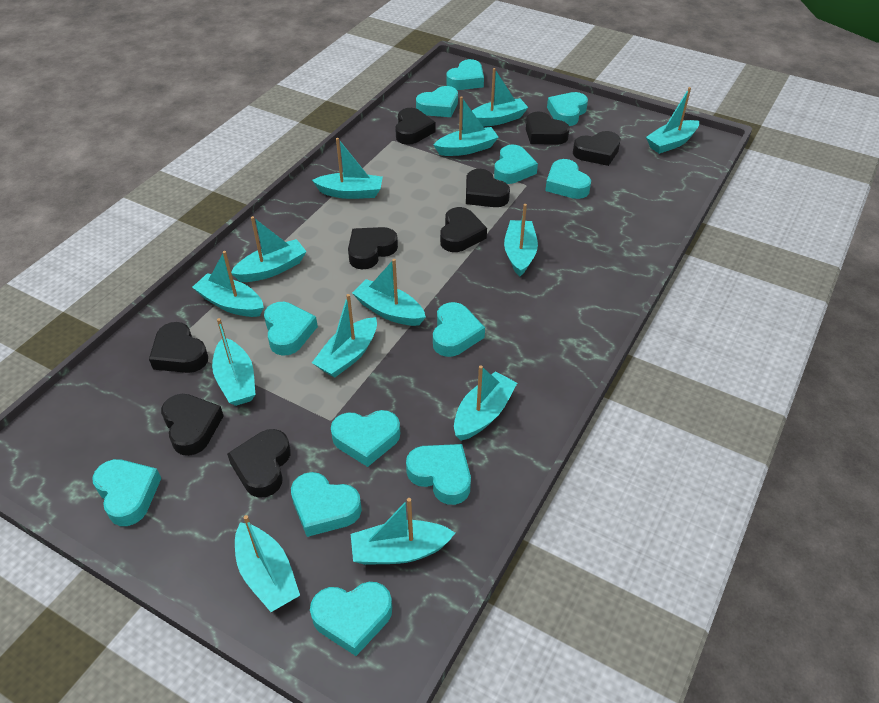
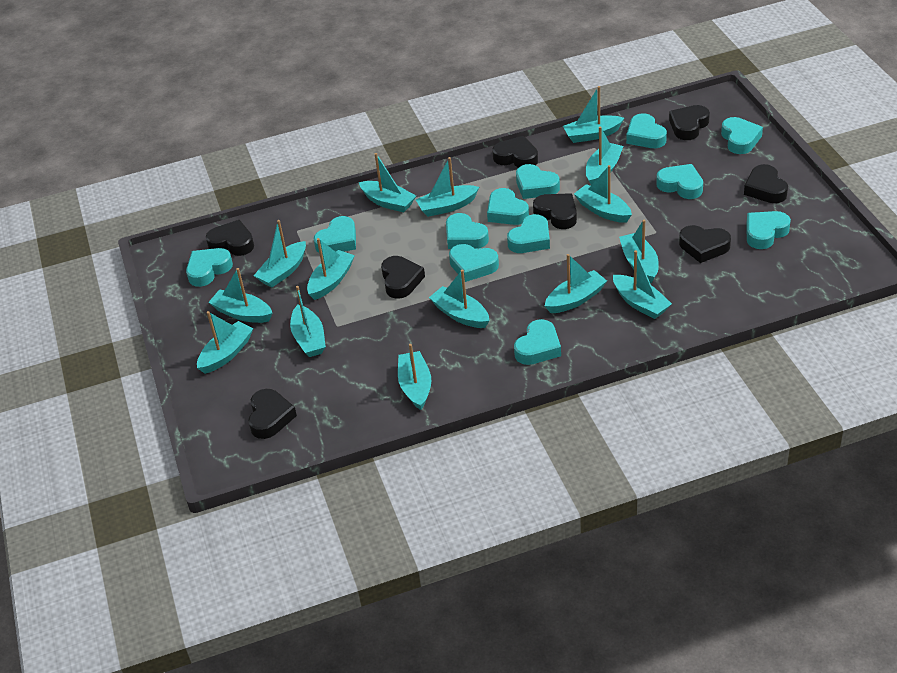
black heart: 9 -> 8
turquoise boat: 13 -> 15

